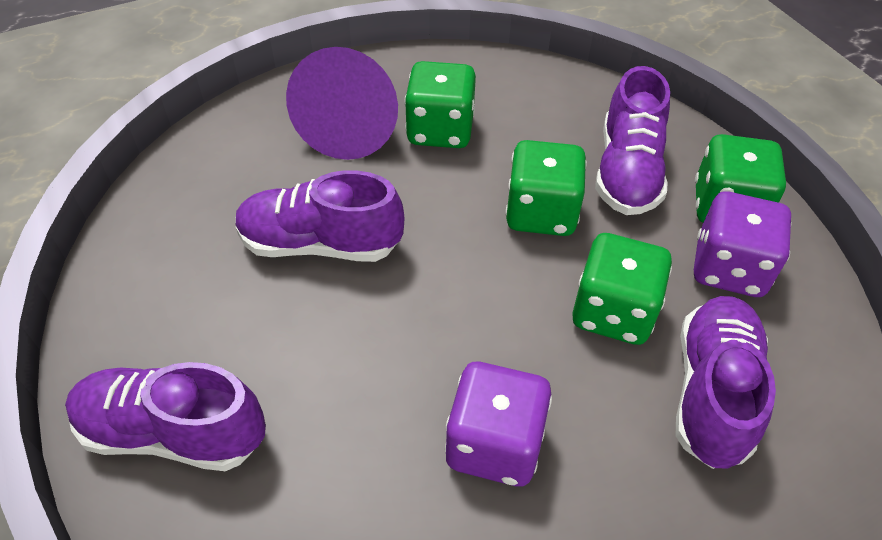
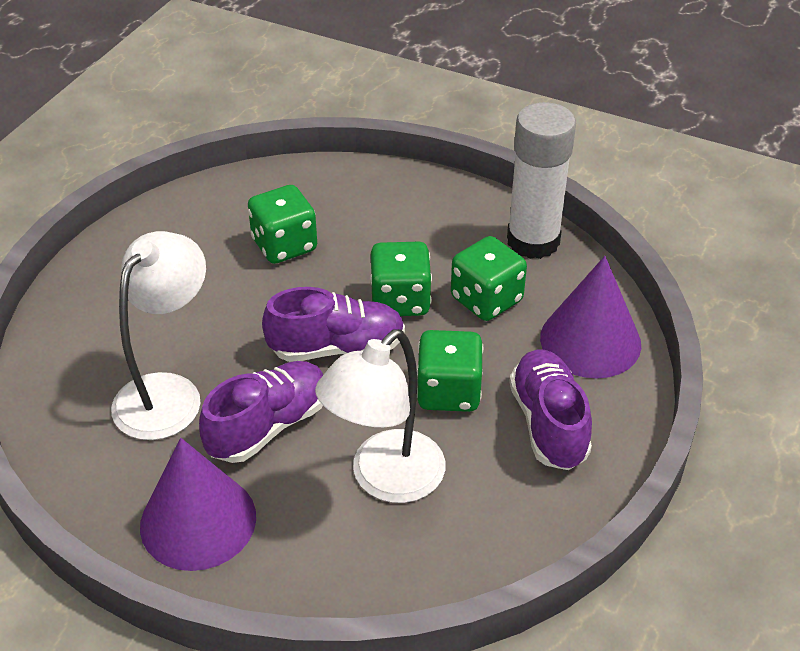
purple cone: 1 -> 2
purple dice: 2 -> 0
purple shoe: 4 -> 3
white glue stick: 0 -> 1
white lamp: 0 -> 2

